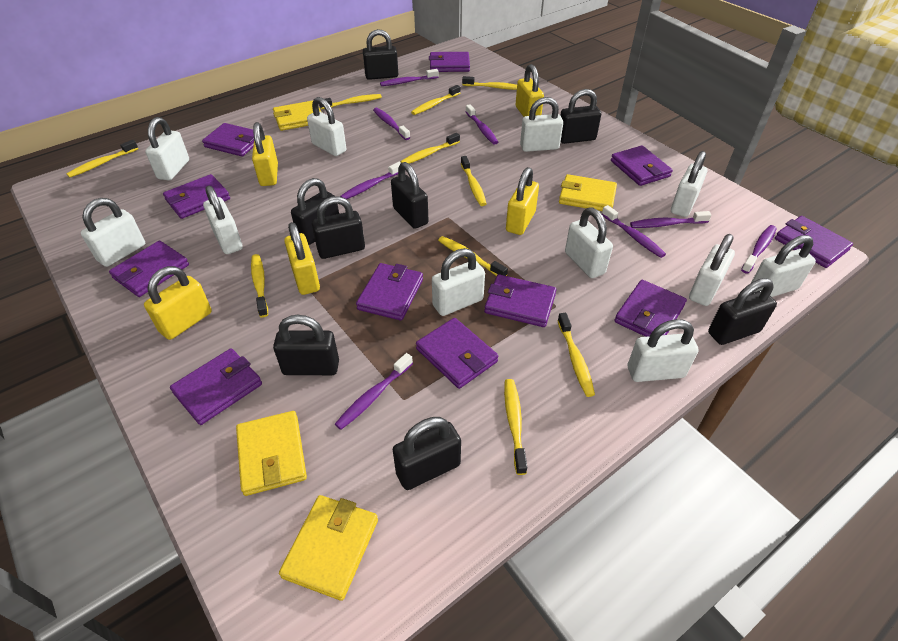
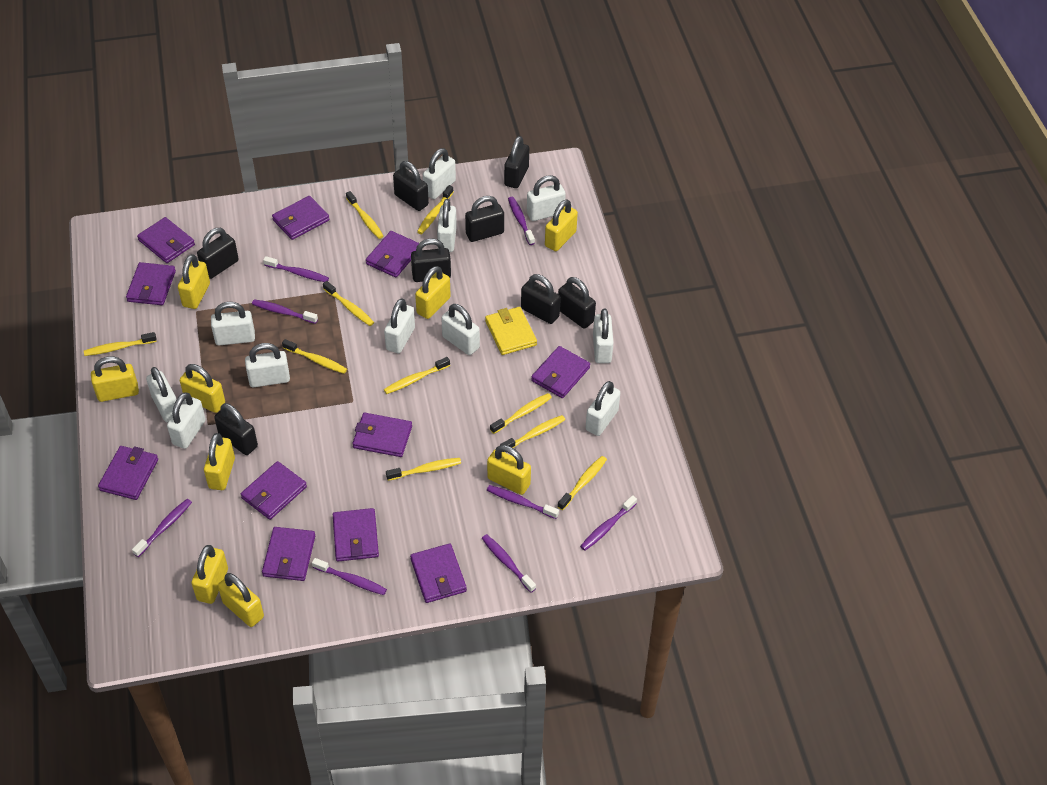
yellow padlock: 5 -> 9
yellow wallet: 4 -> 1

